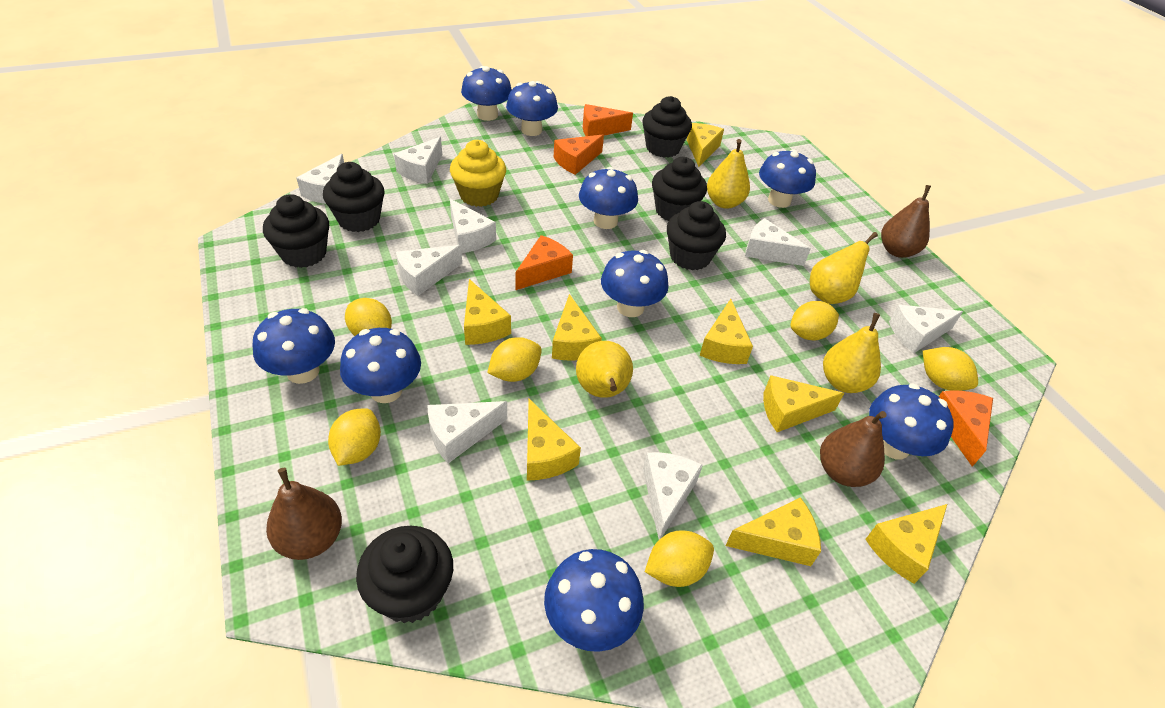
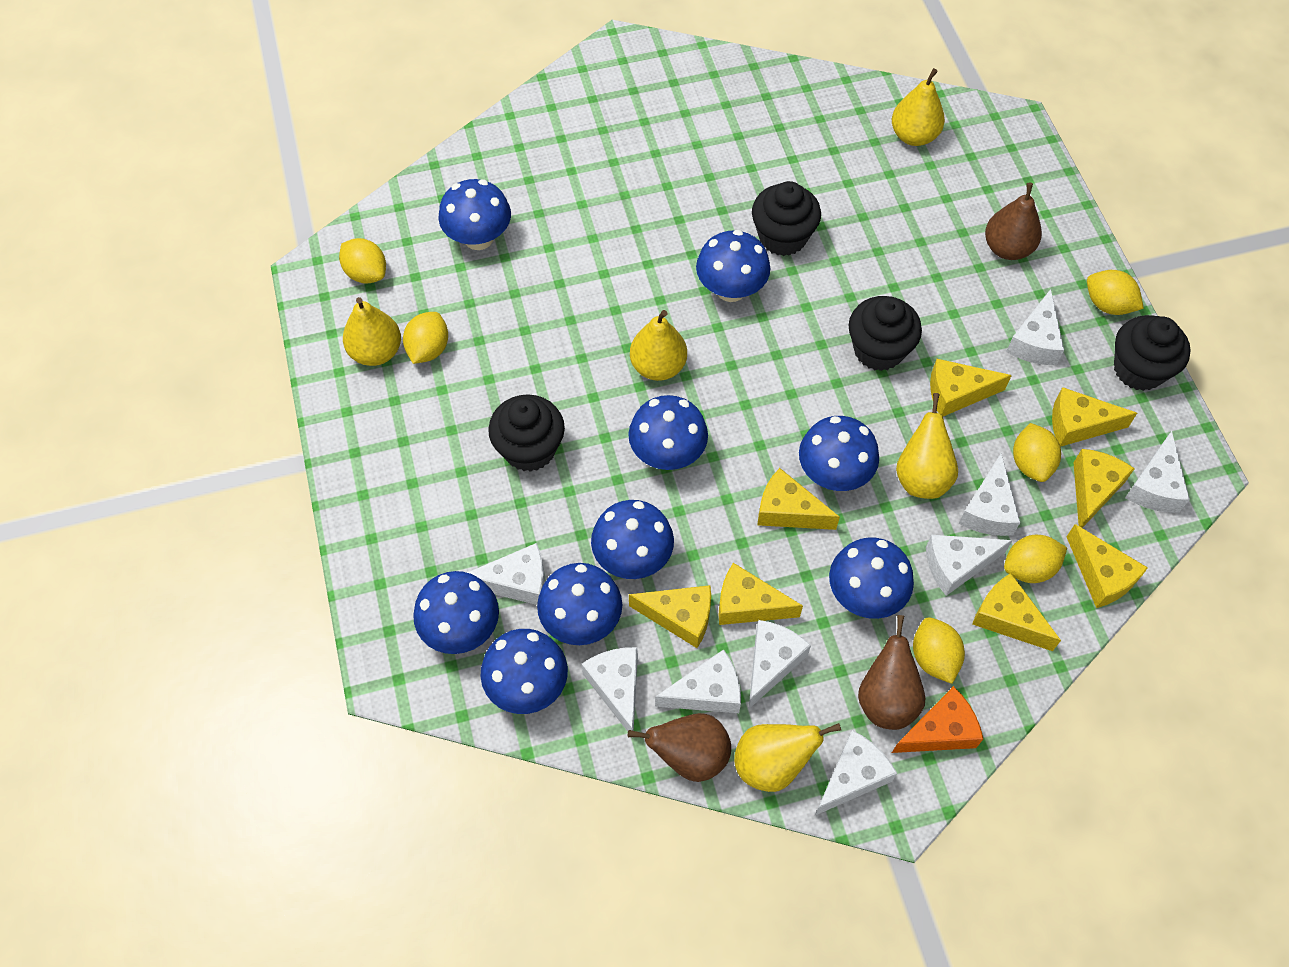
black cupcake: 6 -> 4
orange cheese: 4 -> 1
white cheese: 8 -> 9
yellow cupcake: 1 -> 0
yellow pear: 4 -> 5

